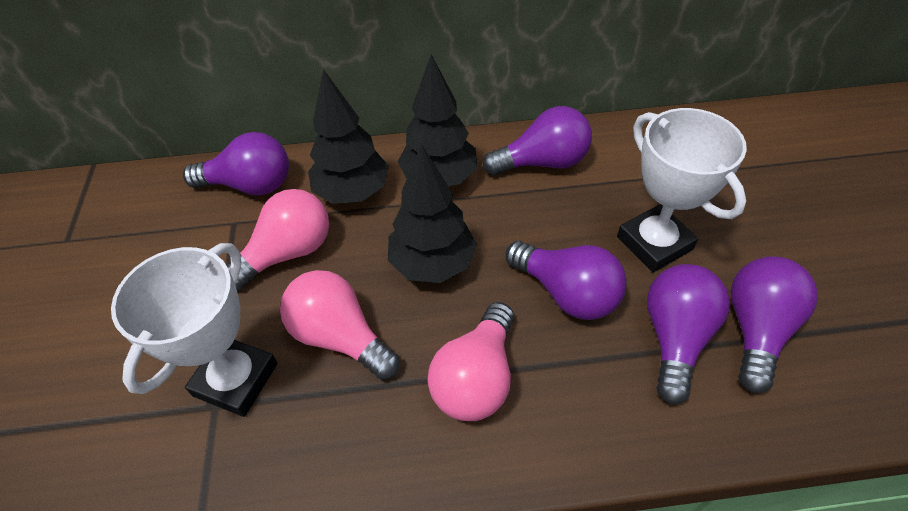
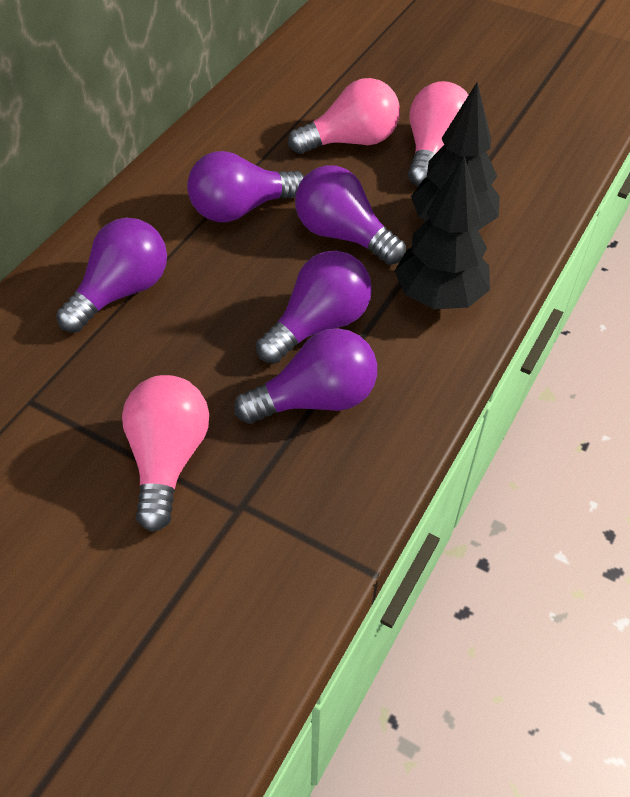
black tree: 3 -> 2
white trophy: 2 -> 0

